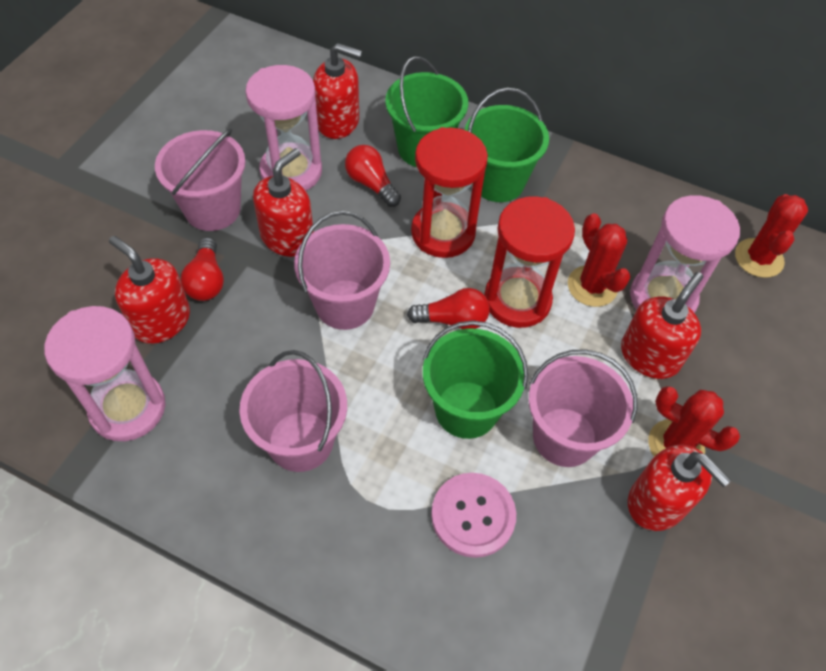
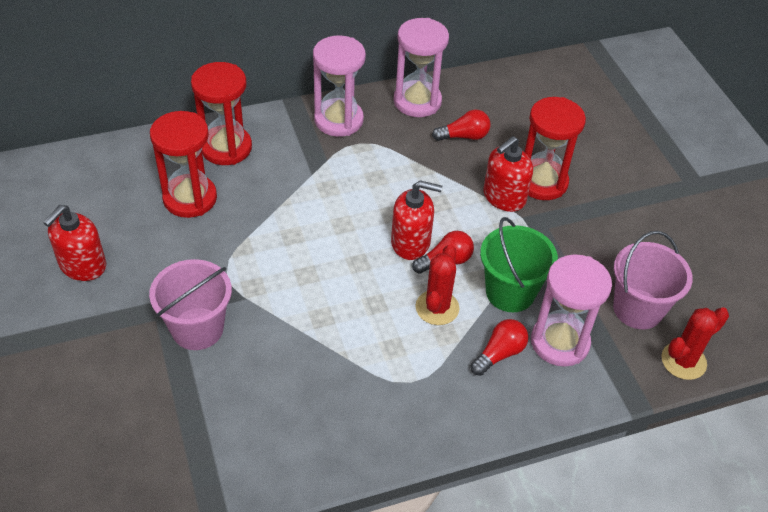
green bucket: 3 -> 1
pink bucket: 4 -> 2
pink button: 1 -> 0
red cactus: 3 -> 2
red hourglass: 2 -> 3
red soap dispenser: 5 -> 3

